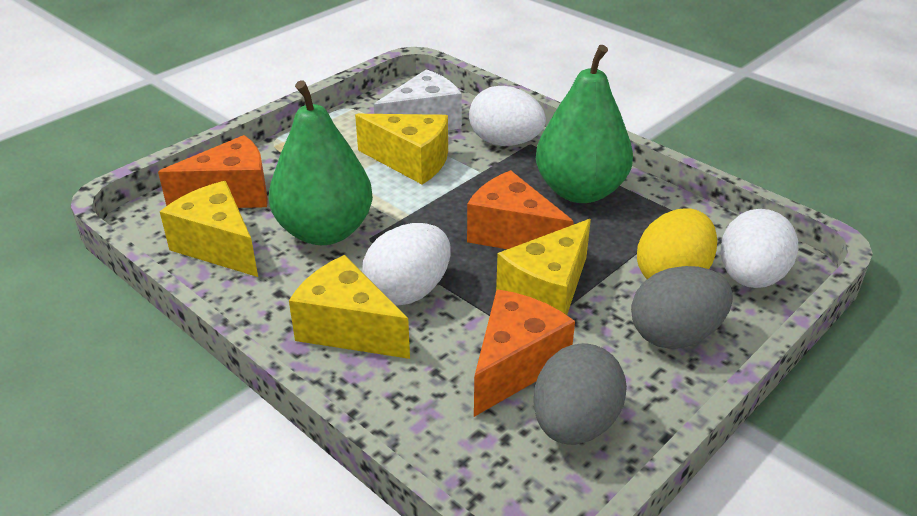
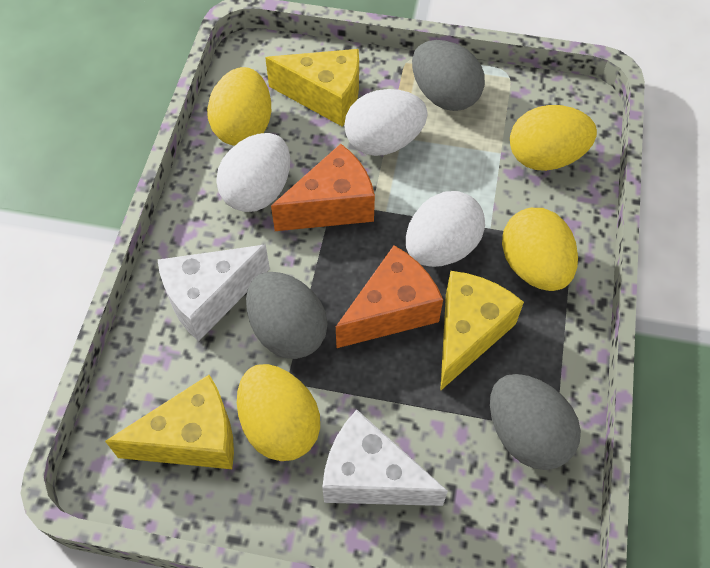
green pear: 2 -> 0
grey egg: 2 -> 3
orange cheese: 3 -> 2
white cheese: 1 -> 2
yellow cheese: 4 -> 3
yellow egg: 1 -> 4

